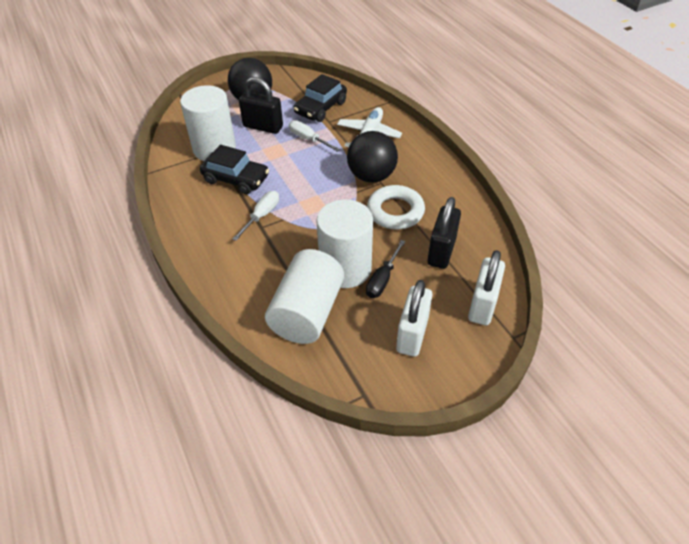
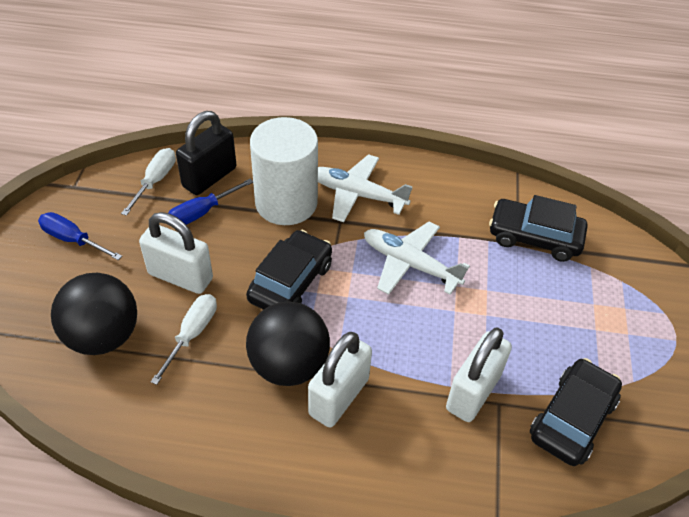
black car: 2 -> 3
black padlock: 2 -> 1
black screwdriver: 1 -> 0
blue screwdriver: 0 -> 2
white cylinder: 3 -> 1
white padlock: 2 -> 3
white plane: 1 -> 2
white ring: 1 -> 0

